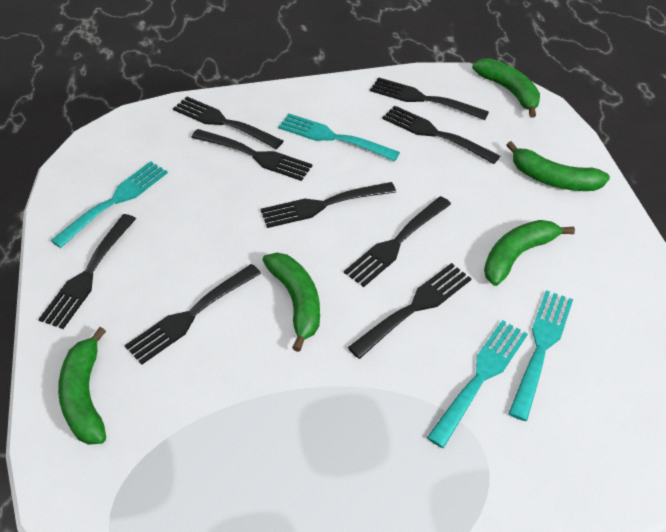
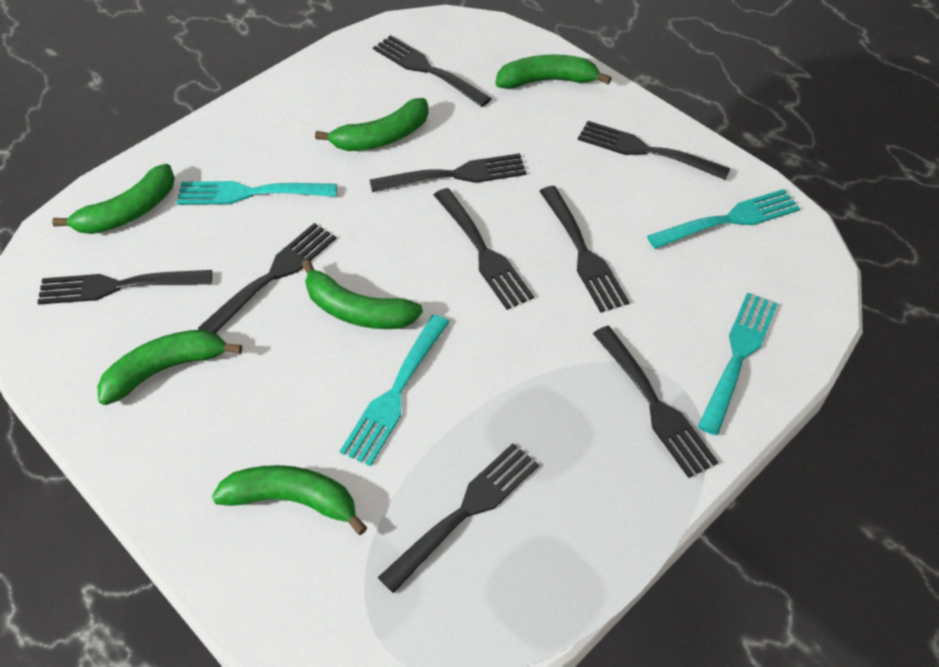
green banana: 5 -> 6

